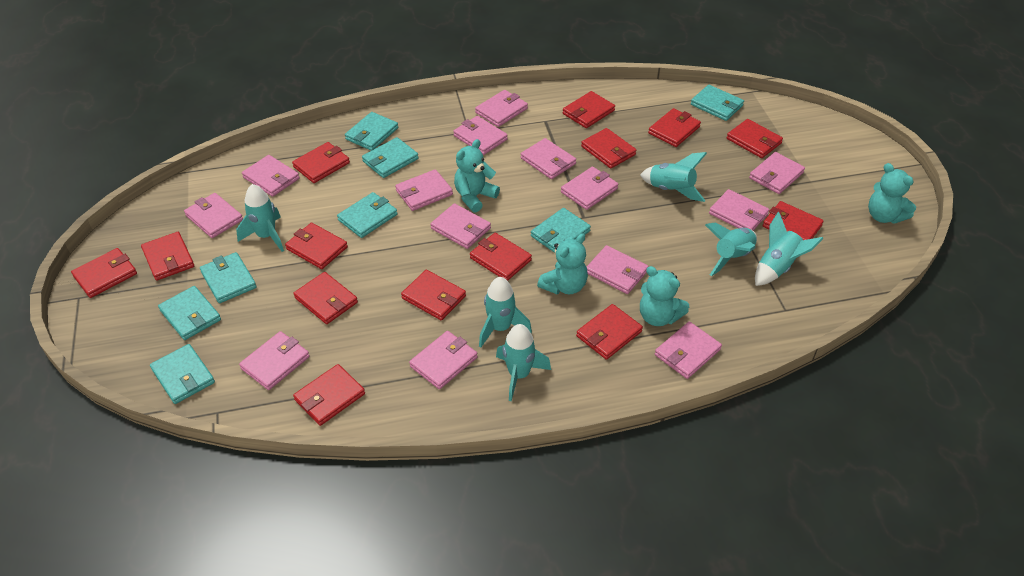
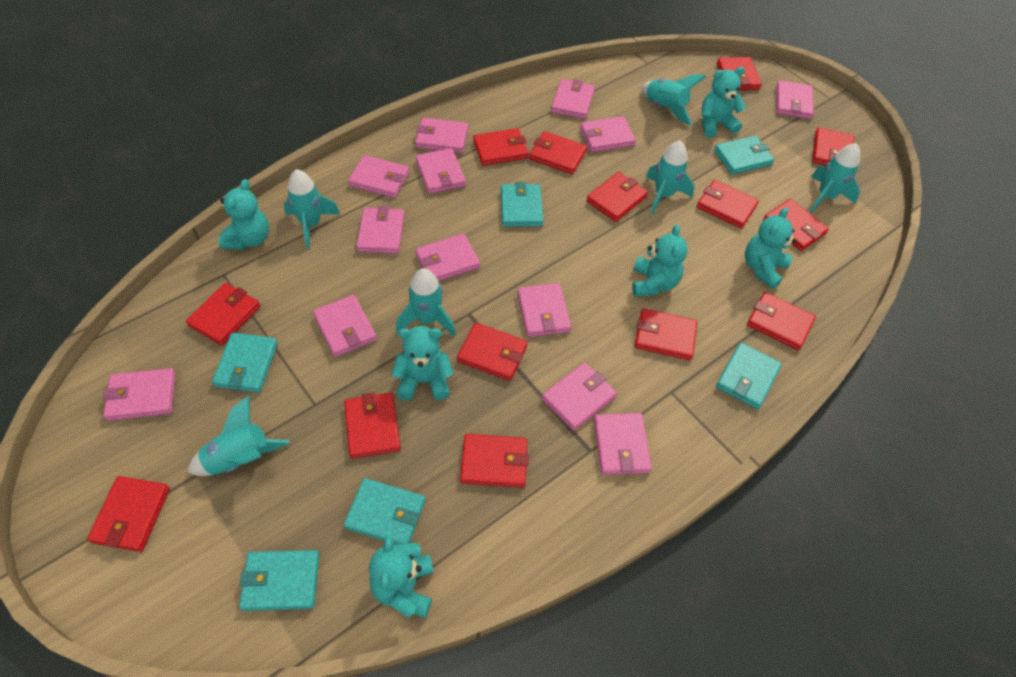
pink wallet: 14 -> 13
turquoise teddy bear: 4 -> 6
turquoise wallet: 8 -> 6

